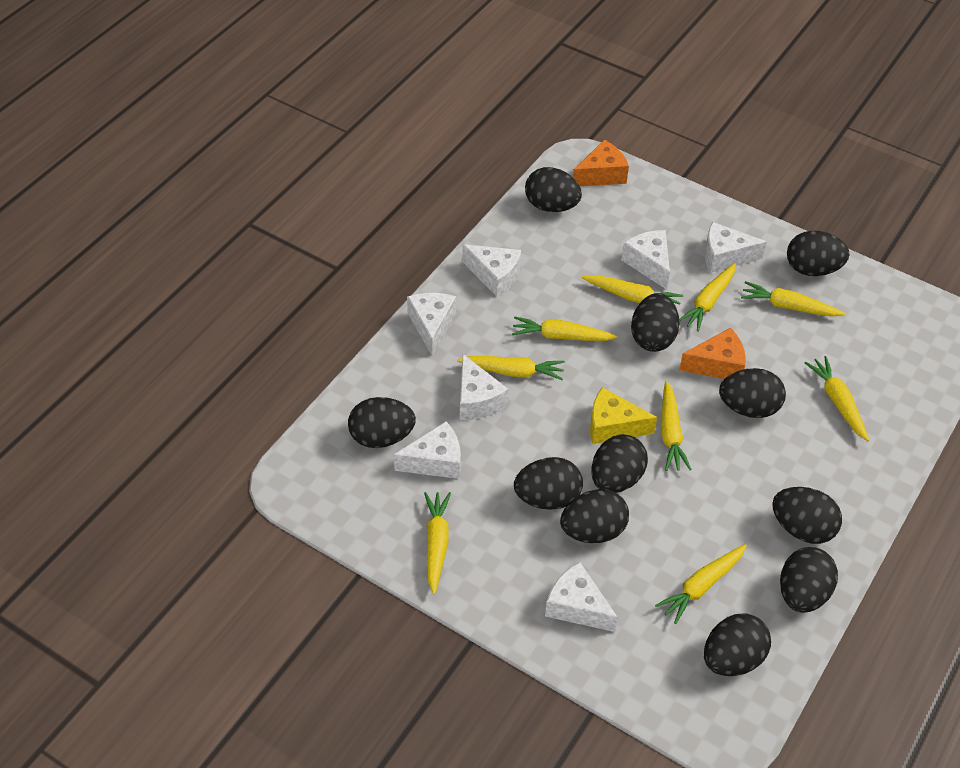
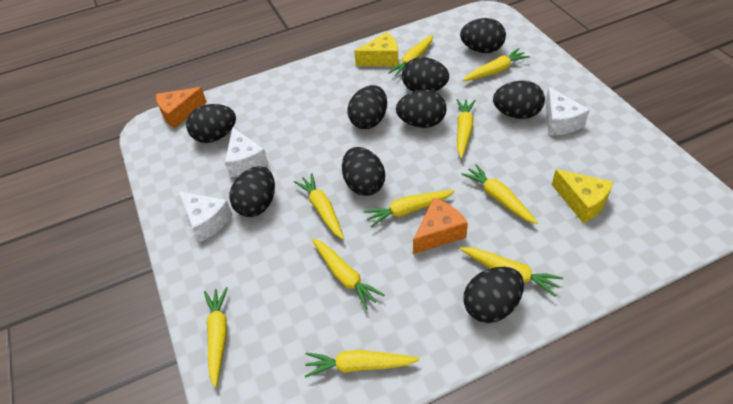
black egg: 11 -> 9
white cheese: 7 -> 3
yellow carrot: 9 -> 10
yellow cheese: 1 -> 2

